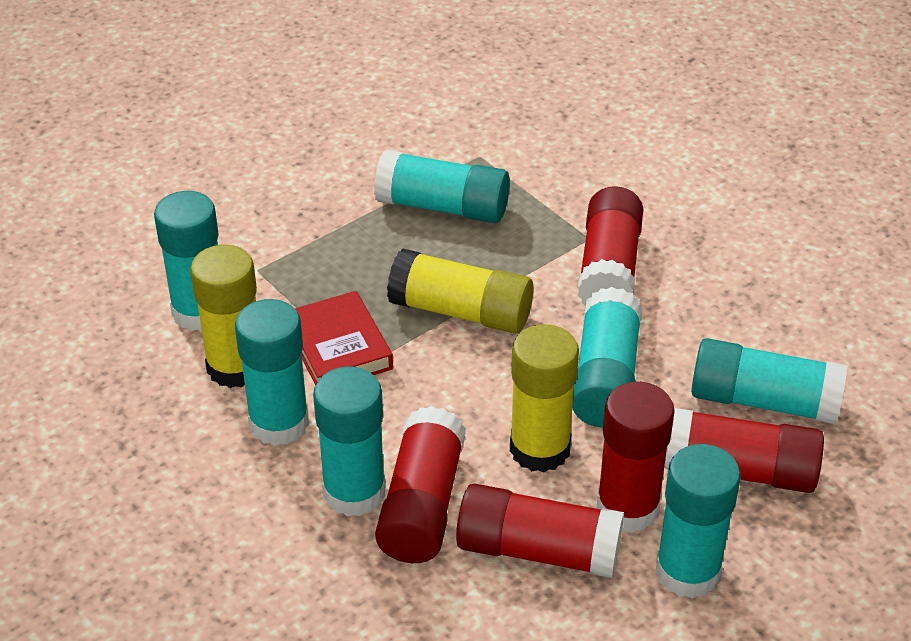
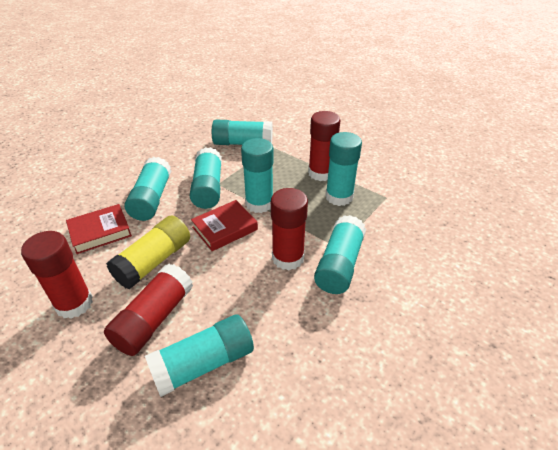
red book: 1 -> 2
red glue stick: 5 -> 4
yellow glue stick: 3 -> 1

